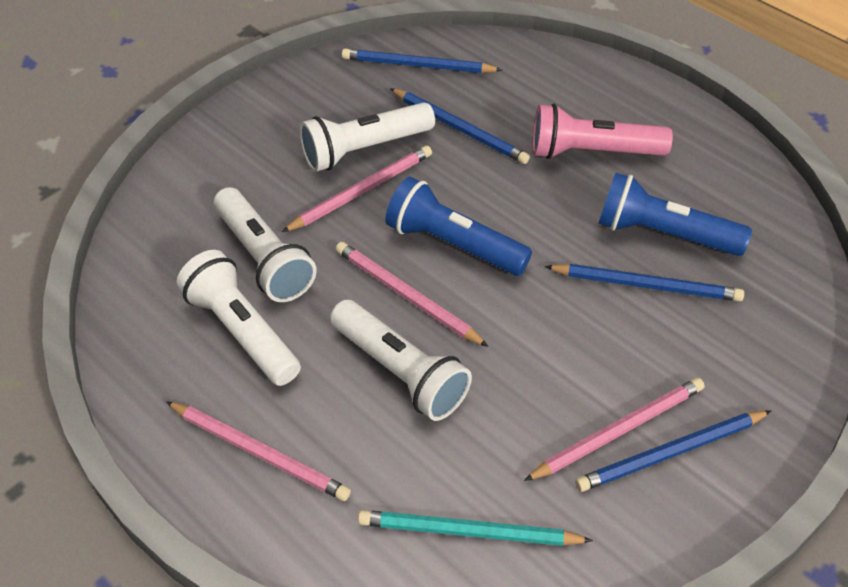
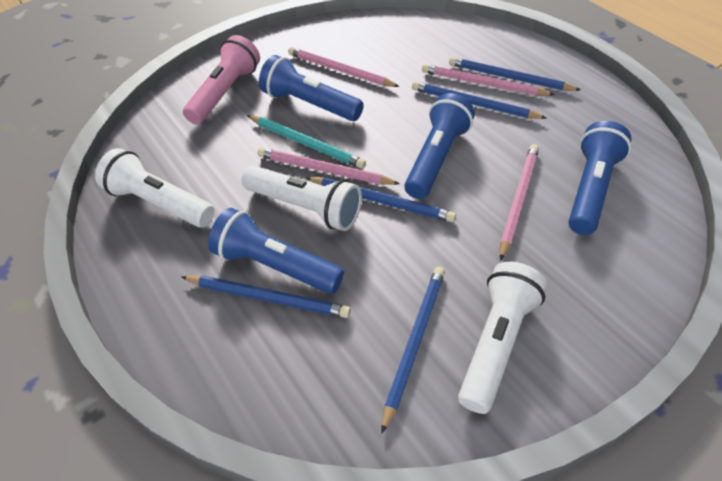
blue flashlight: 2 -> 4
blue pencil: 4 -> 5
white flashlight: 4 -> 3

